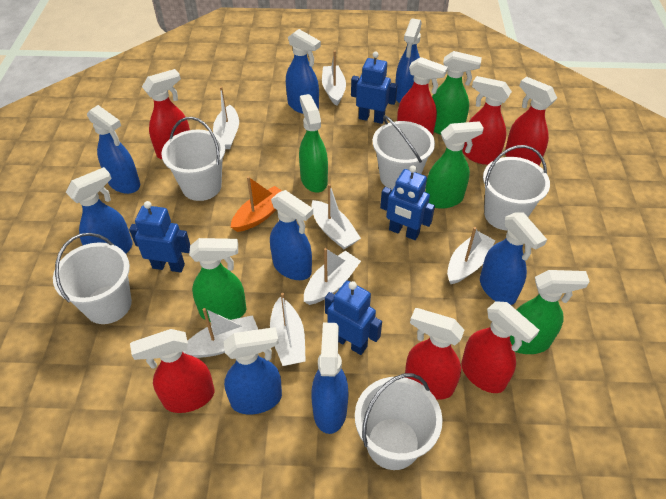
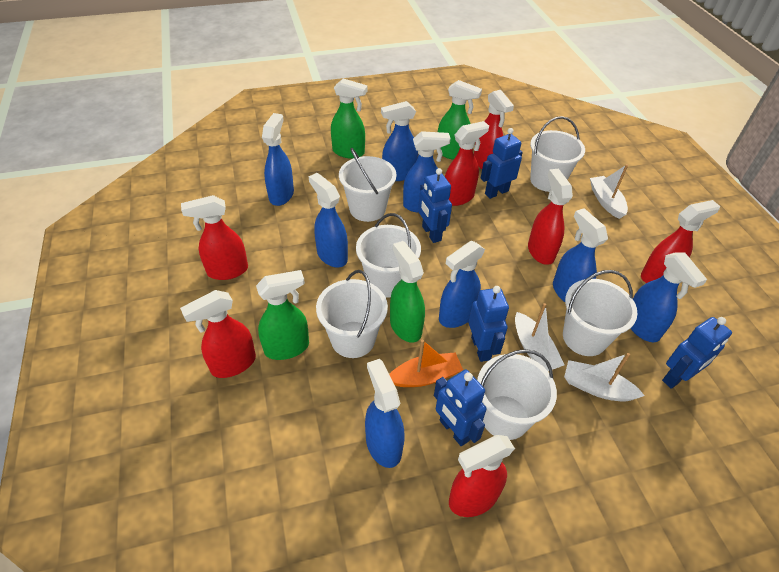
blue robot: 4 -> 5
green spray bottle: 5 -> 4
white boat: 7 -> 3
white bucket: 5 -> 6

